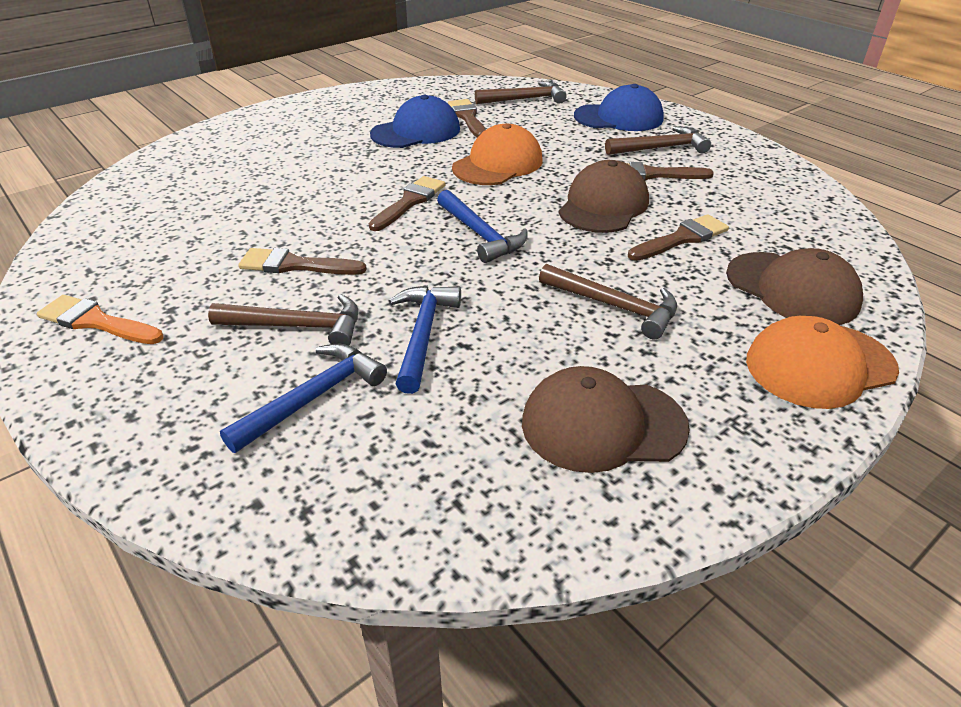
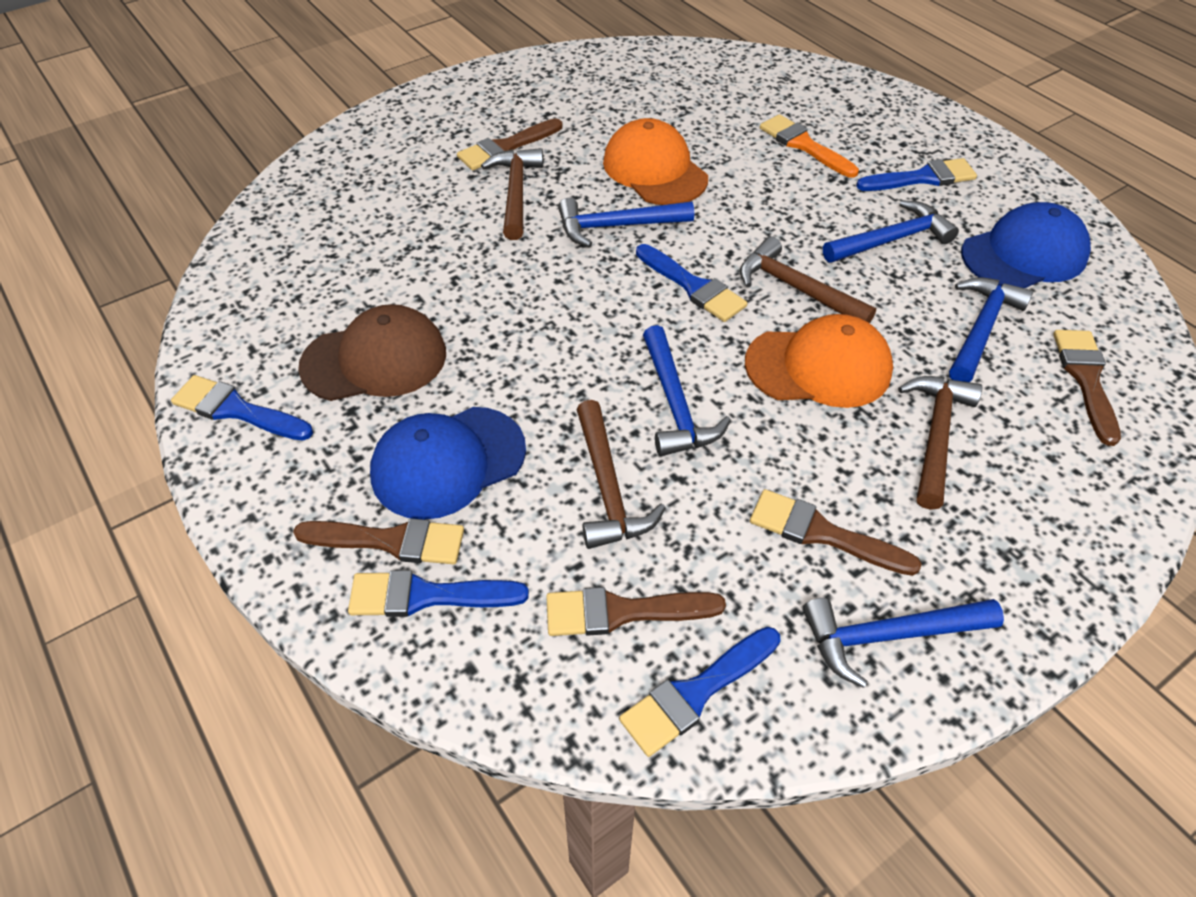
blue brush: 0 -> 5
blue hammer: 3 -> 5
brown cap: 3 -> 1

